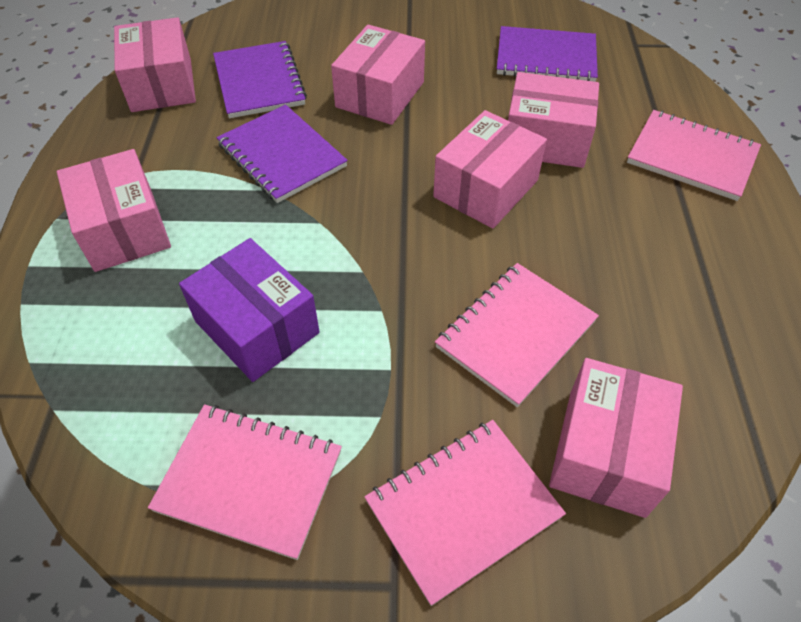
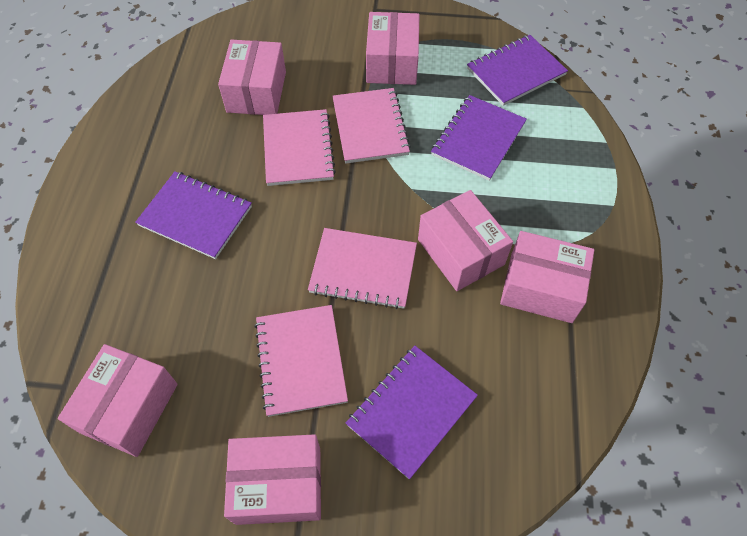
purple box: 1 -> 0
purple notebook: 3 -> 4

